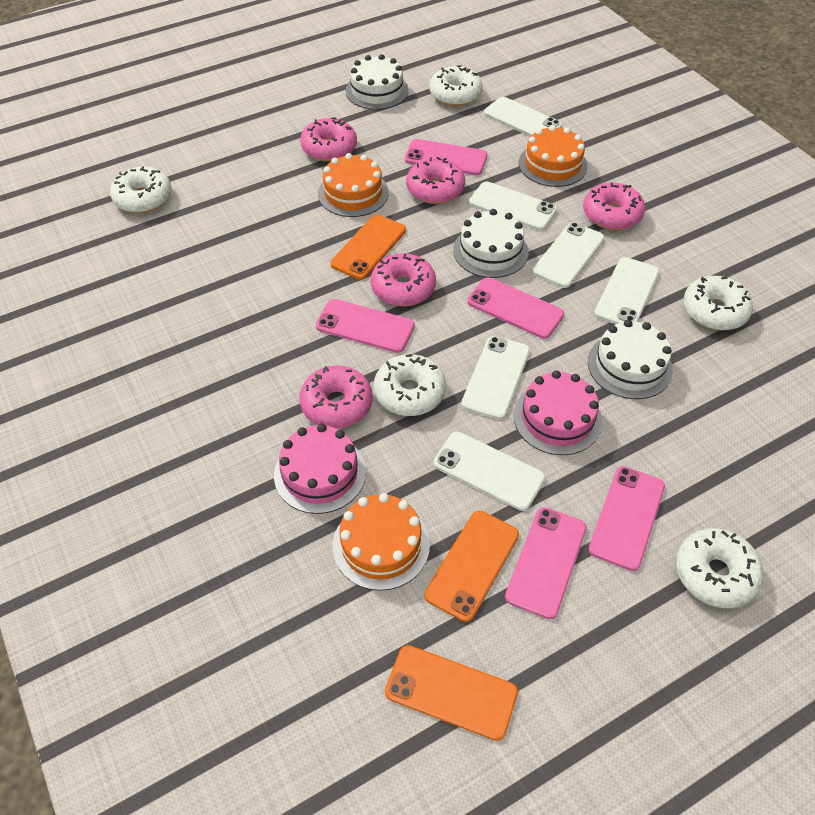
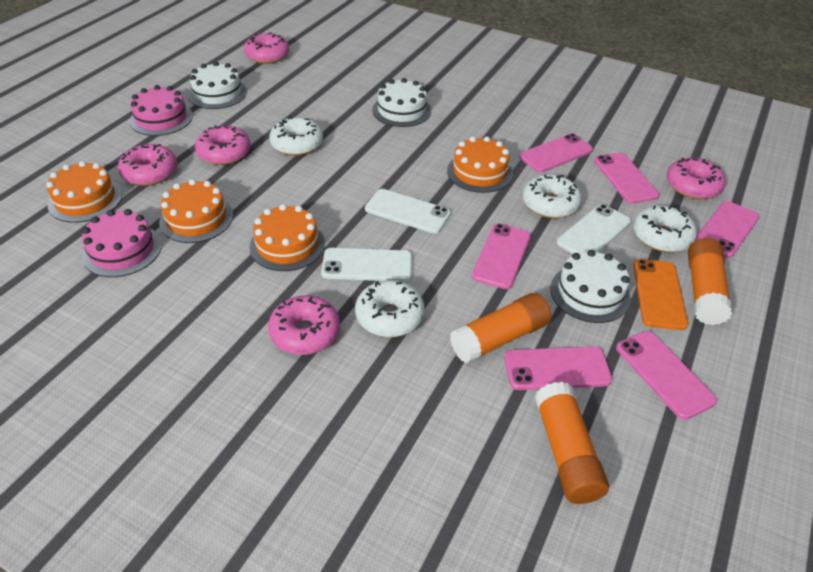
orange cake: 3 -> 4
orange glue stick: 0 -> 3
orange phone: 3 -> 1
pink phone: 5 -> 6
white donut: 5 -> 4
white phone: 6 -> 3

